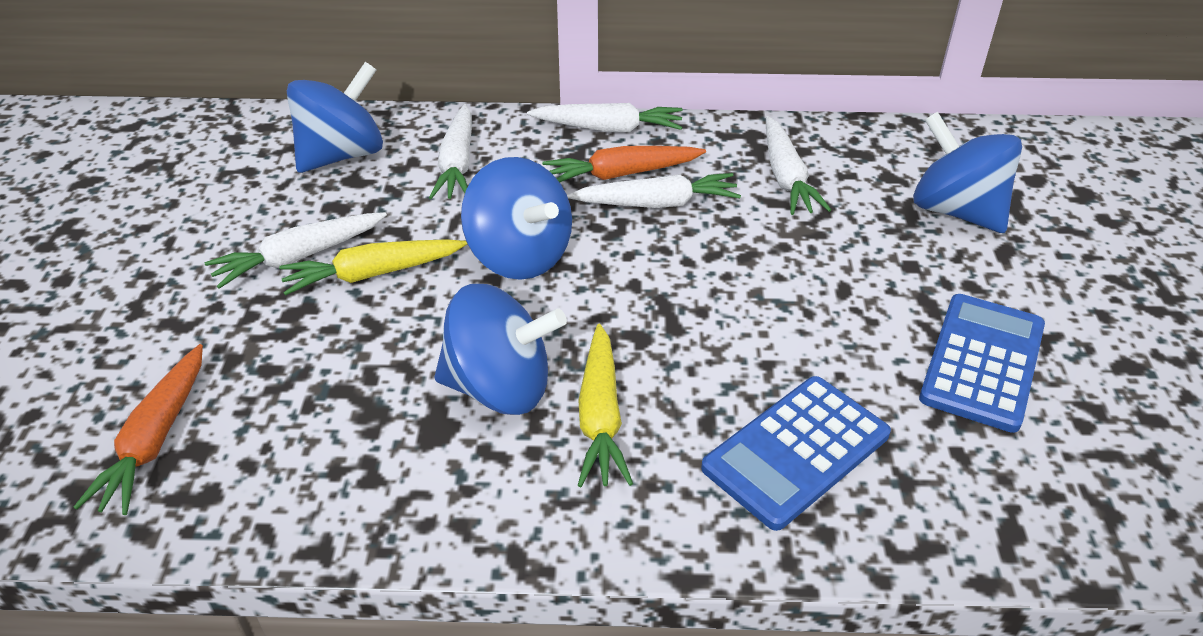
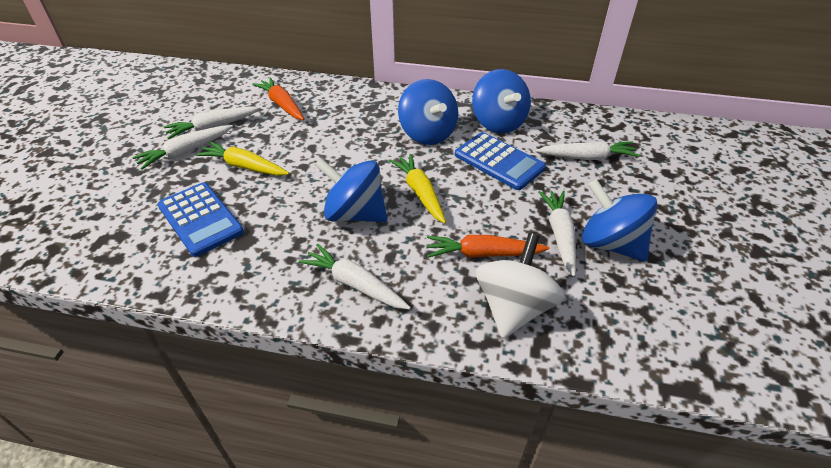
white spinning top: 0 -> 1

